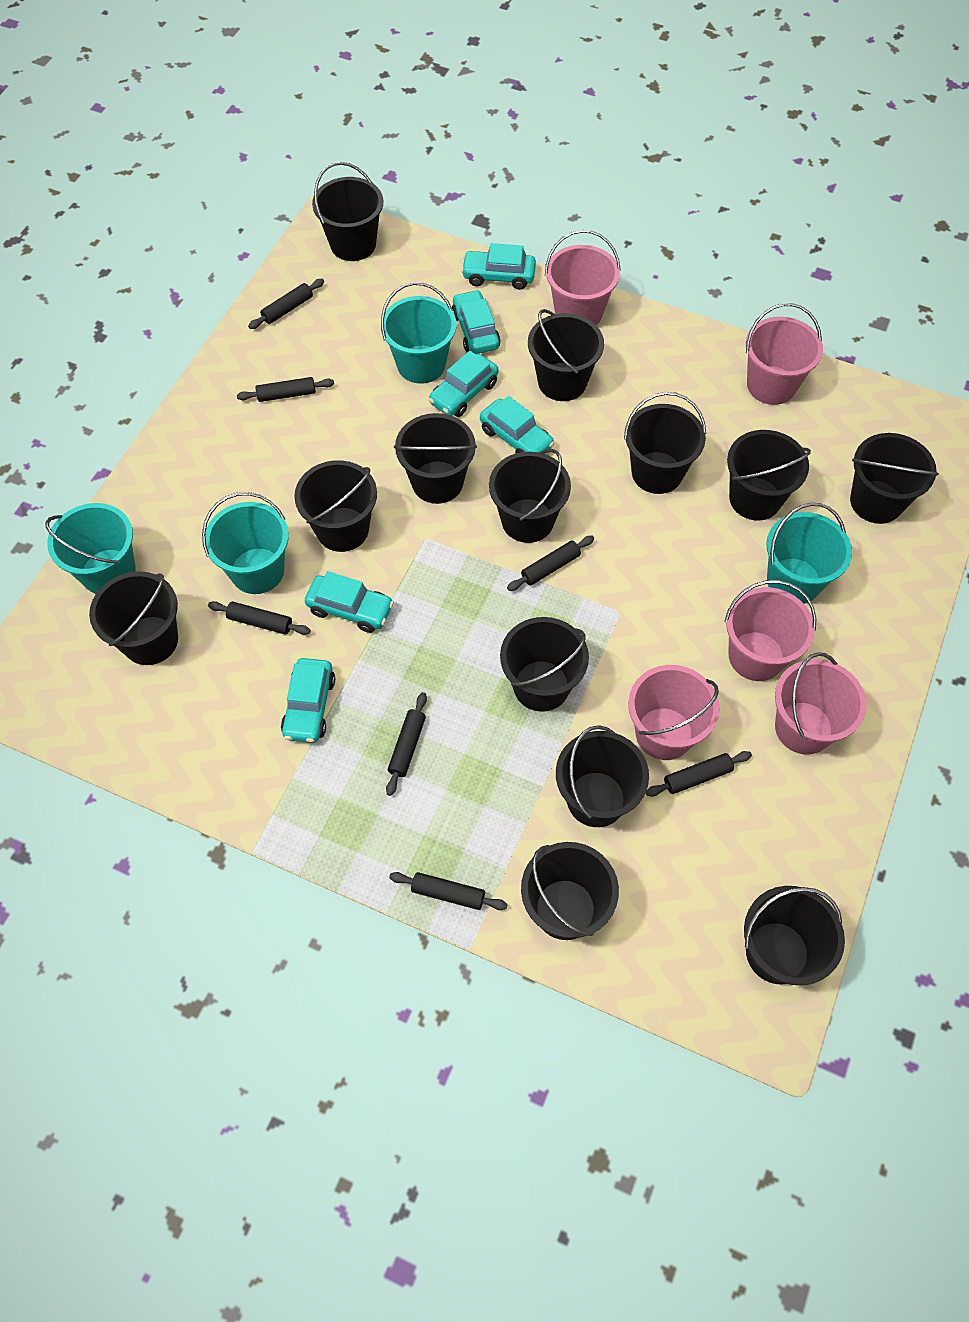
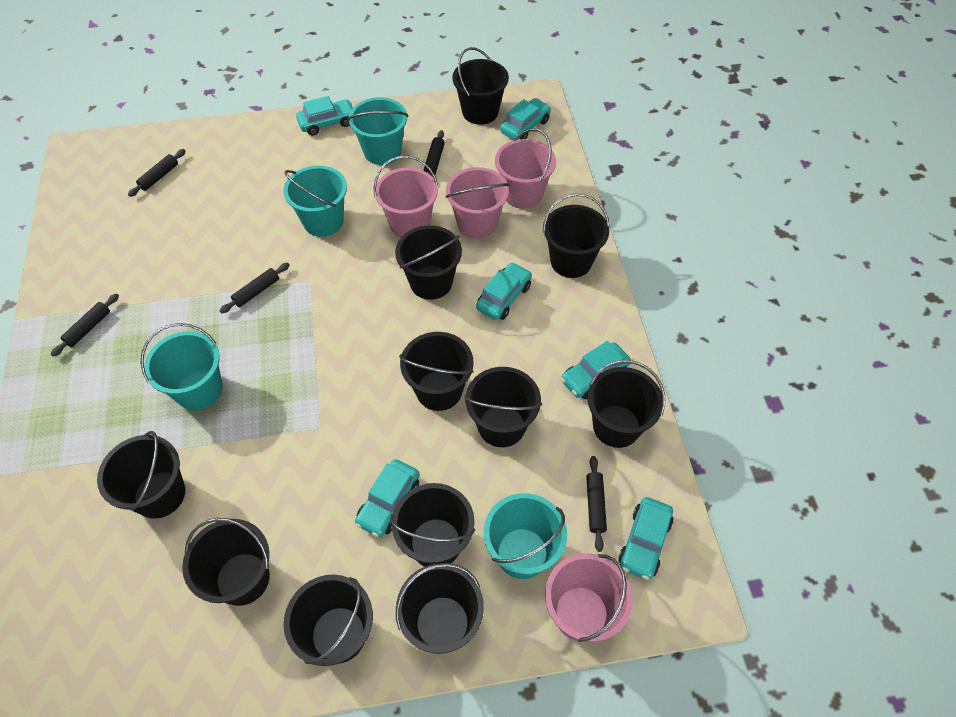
black bucket: 13 -> 11
black rolling pin: 7 -> 5
pink bucket: 5 -> 4

